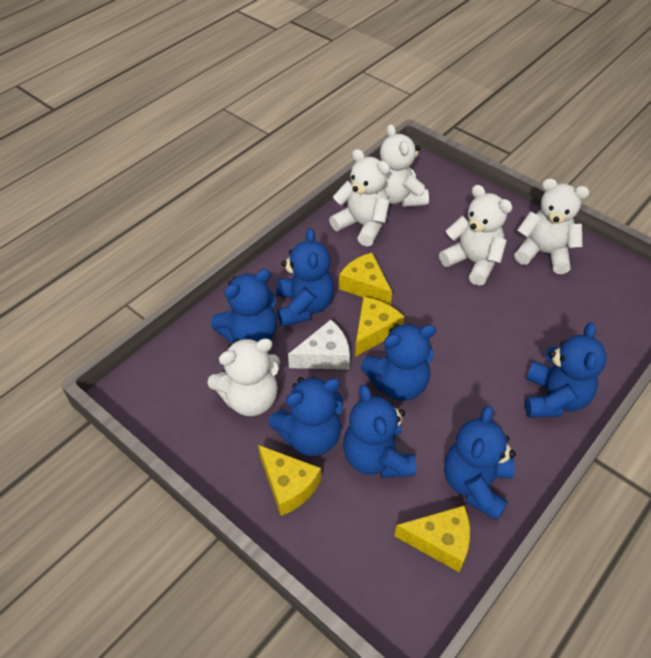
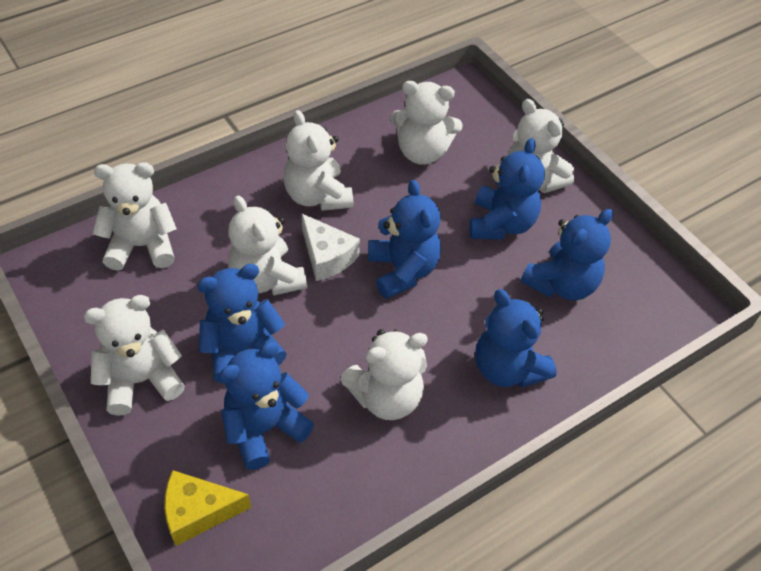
blue teddy bear: 7 -> 6
white teddy bear: 5 -> 7
yellow cheese: 4 -> 1

